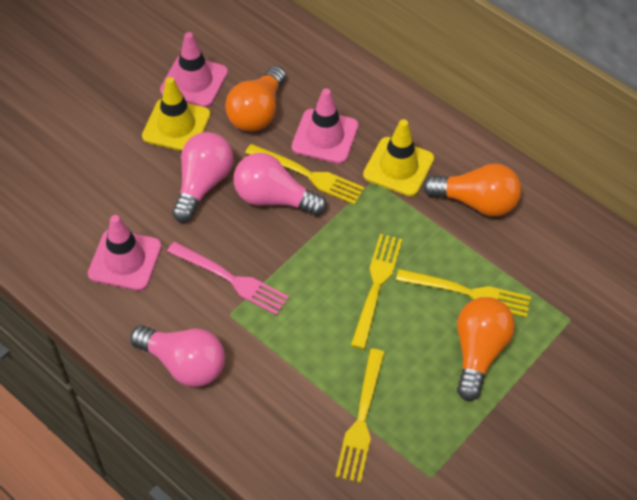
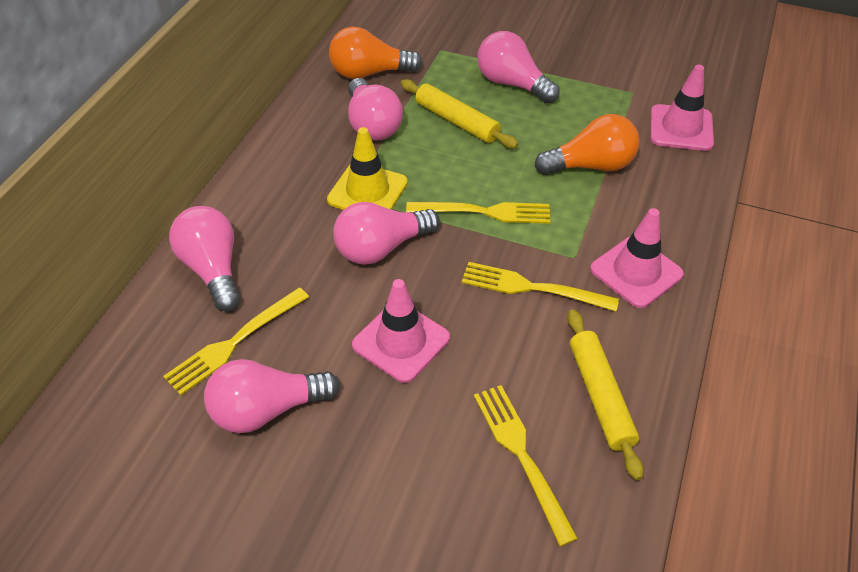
orange light bulb: 3 -> 2
pink fork: 1 -> 0
pink light bulb: 3 -> 5
yellow rolling pin: 0 -> 2
yellow traffic cone: 2 -> 1

